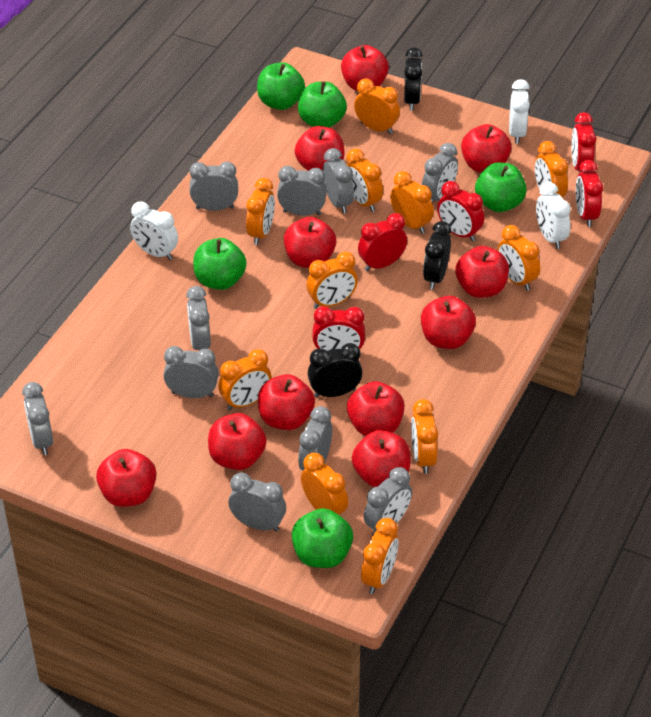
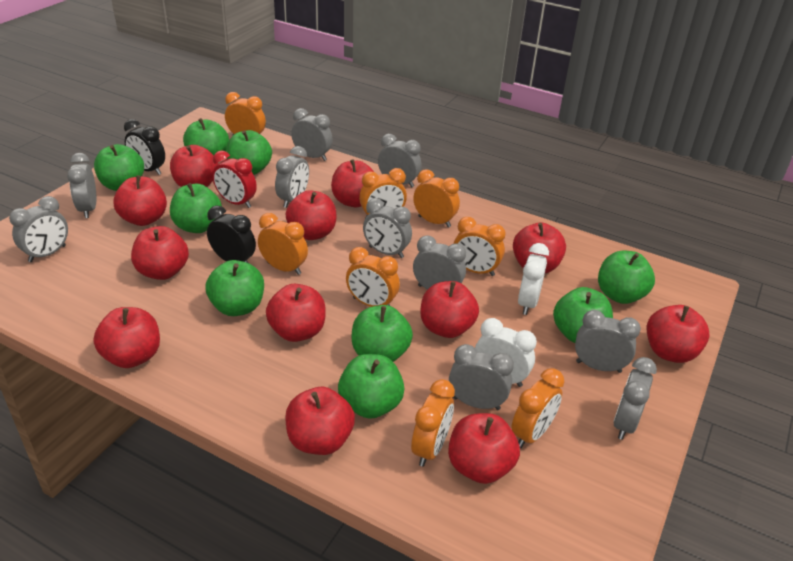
black clock: 3 -> 2
green apple: 5 -> 9
orange clock: 11 -> 8
red apple: 11 -> 12
red clock: 5 -> 1
white clock: 3 -> 2

